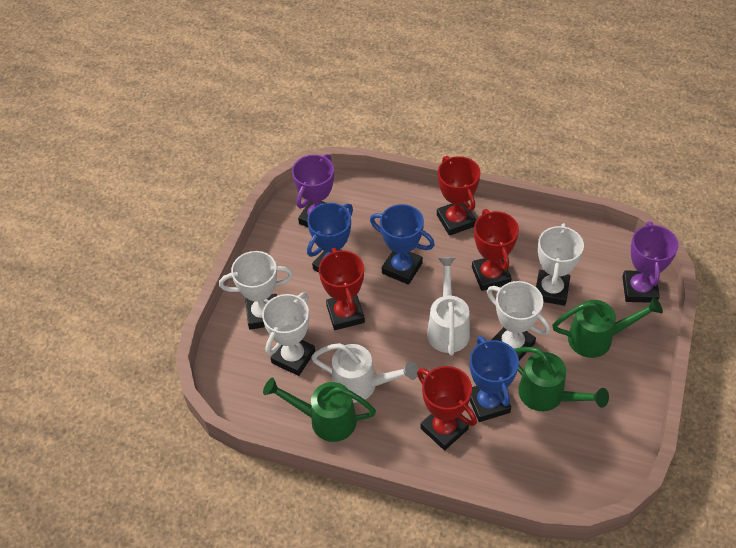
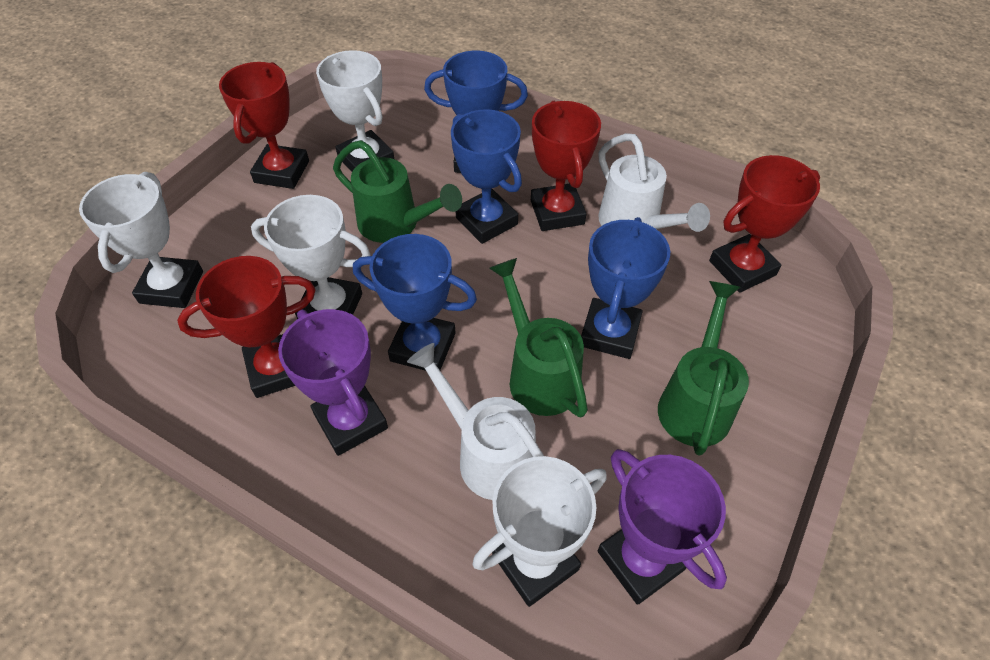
blue trophy: 3 -> 4

